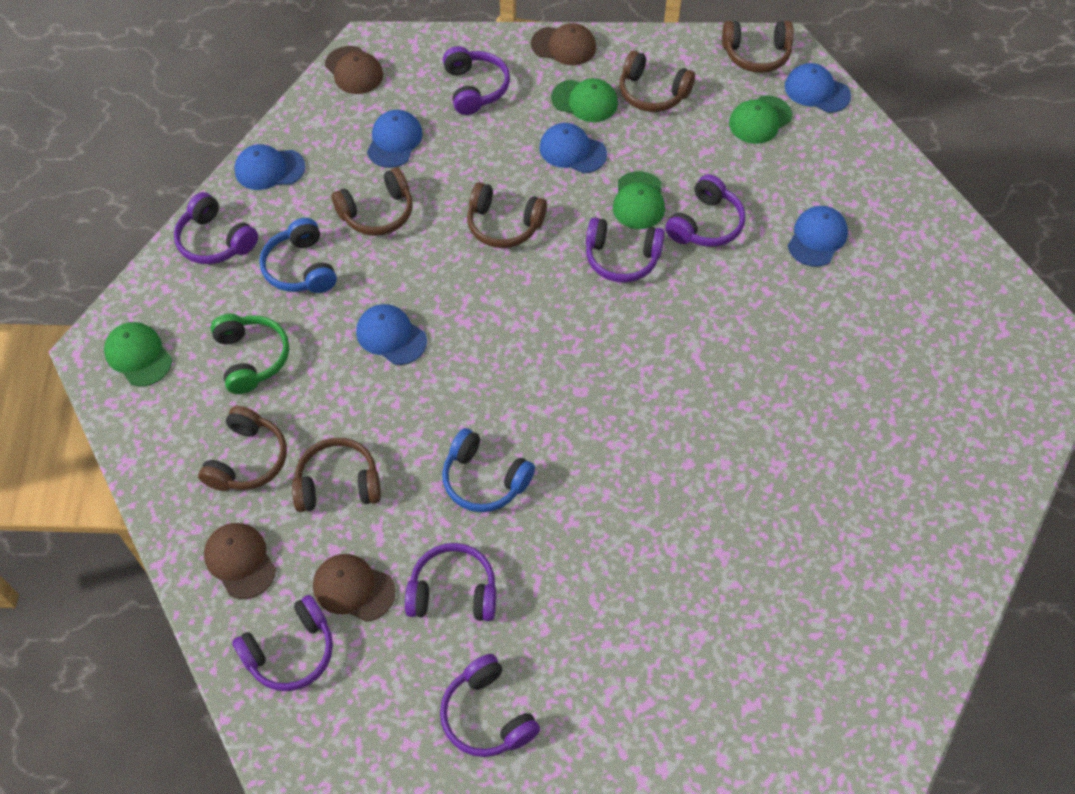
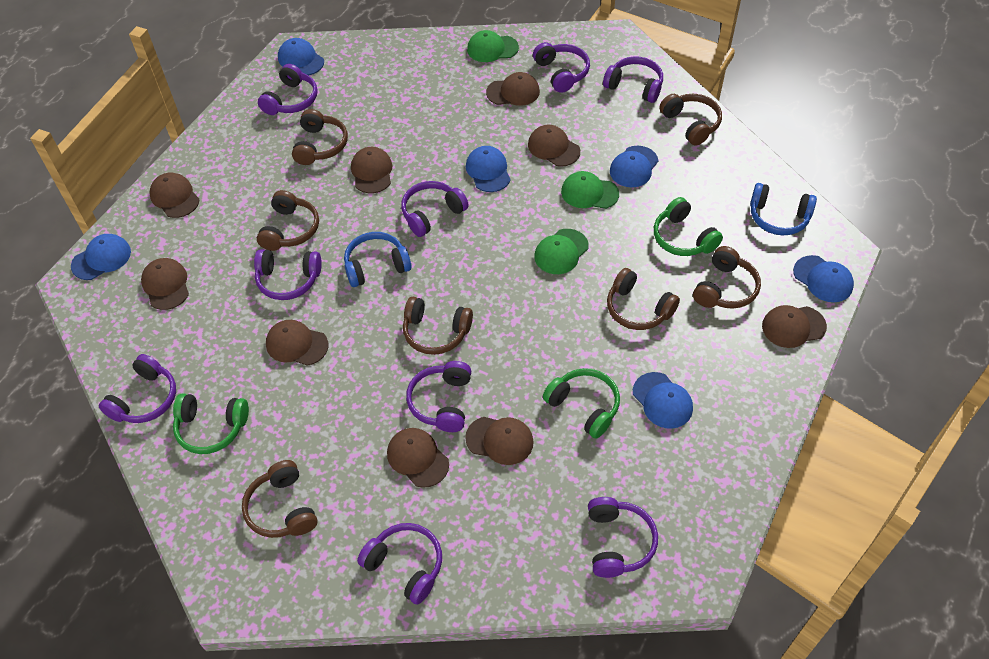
brown cap: 4 -> 9
brown headphones: 6 -> 7
green cap: 4 -> 3
green headphones: 1 -> 3
purple headphones: 7 -> 9

